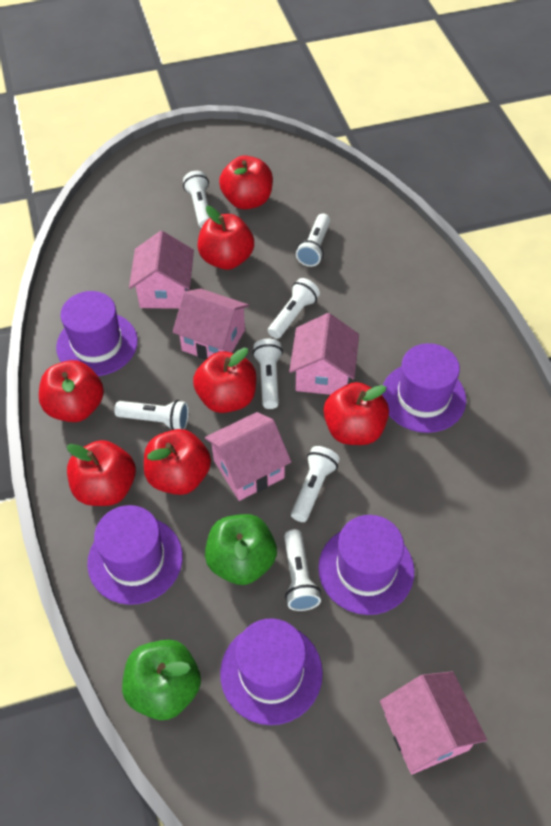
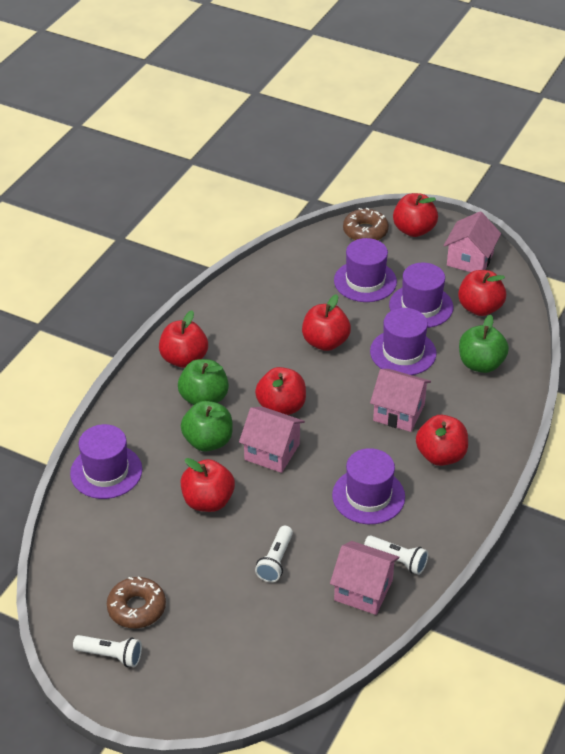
brown donut: 0 -> 2
green apple: 2 -> 3
pink house: 5 -> 4
white flashlight: 7 -> 3

